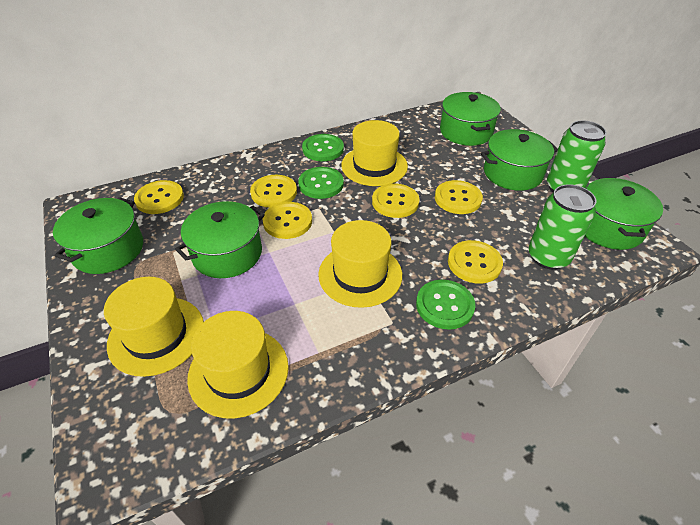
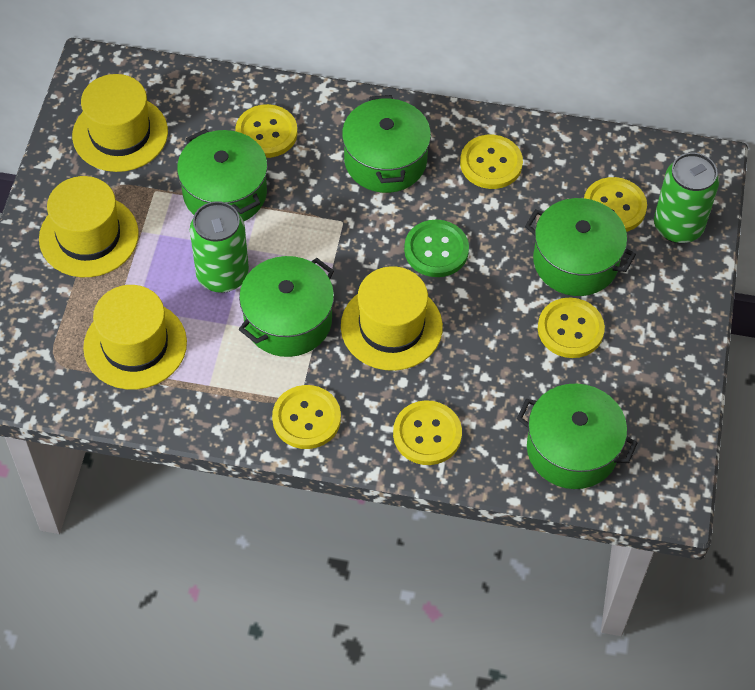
green button: 3 -> 1

